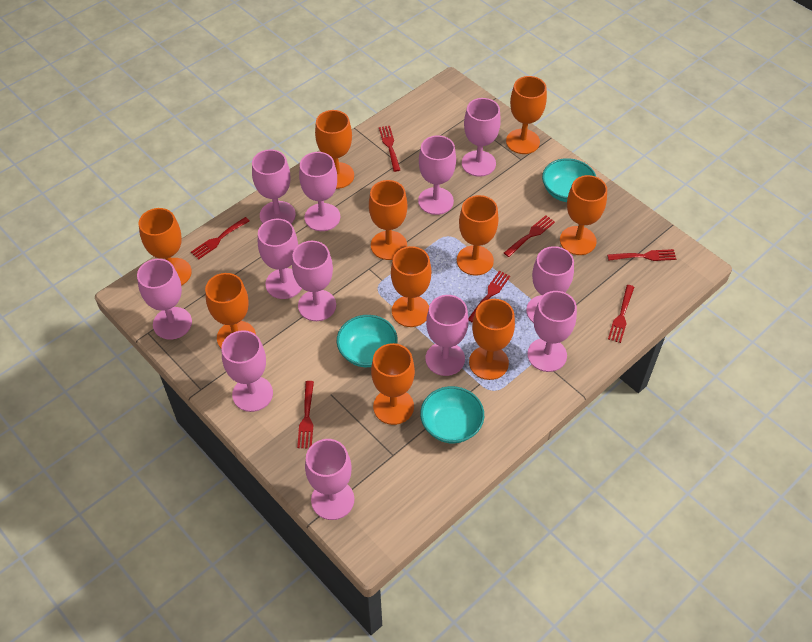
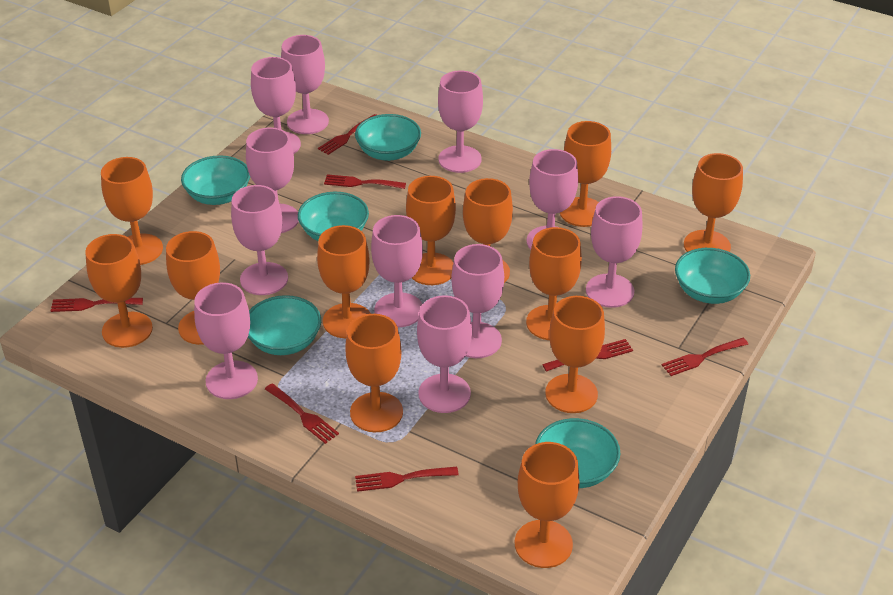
orange goblet: 10 -> 12
pink goblet: 12 -> 11
turquoise bowl: 3 -> 6

